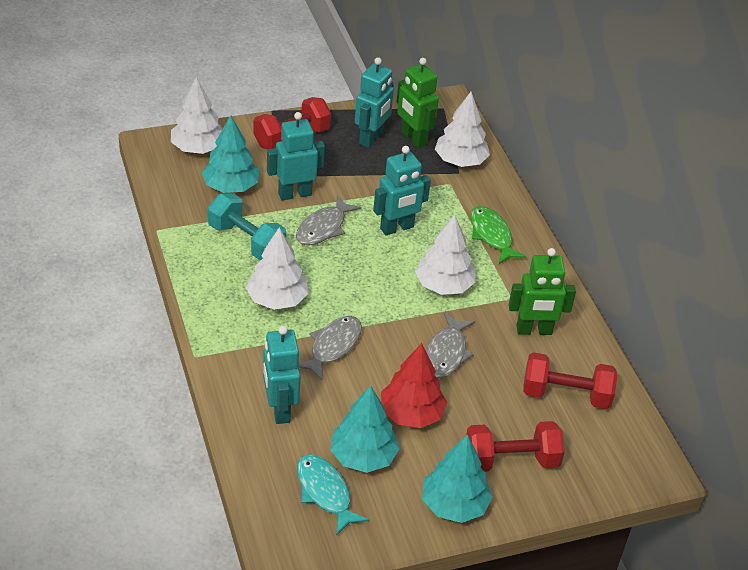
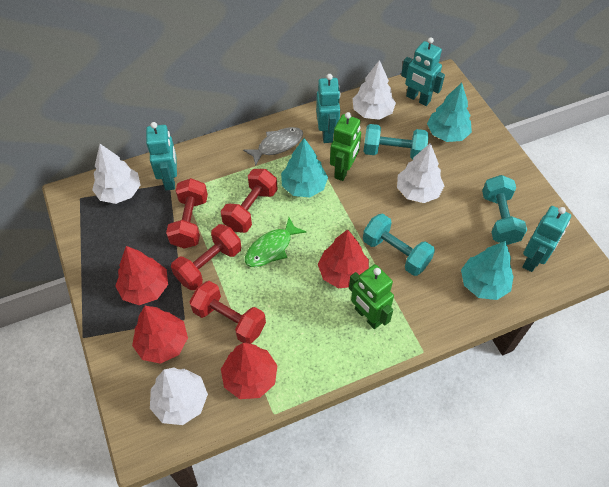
grey fish: 3 -> 1
red dumbbell: 3 -> 4
red tree: 1 -> 4
turquoise dumbbell: 1 -> 3
turquoise fish: 1 -> 0

